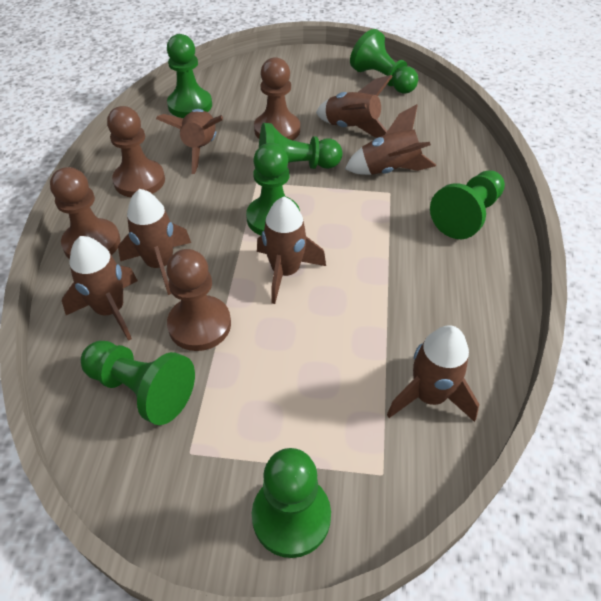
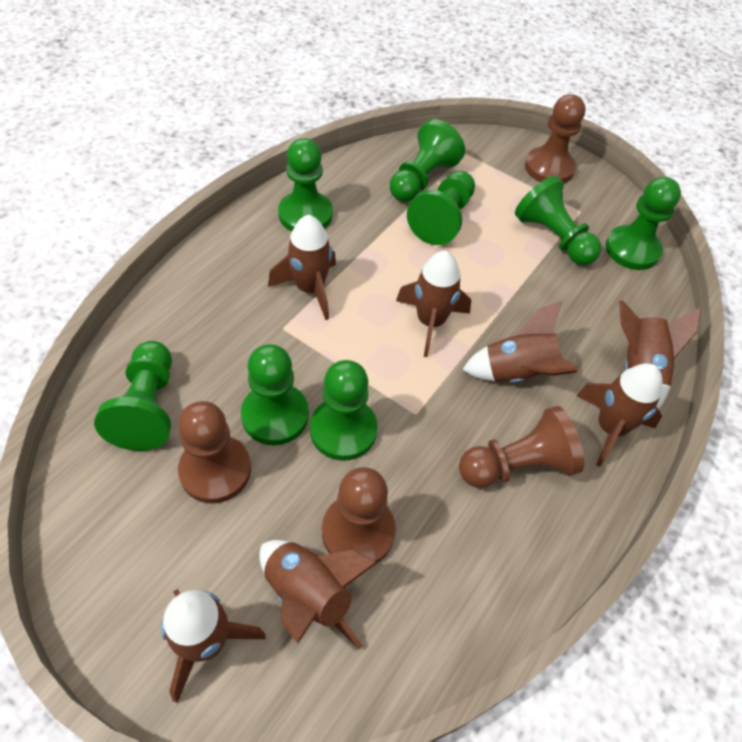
green pawn: 7 -> 8

